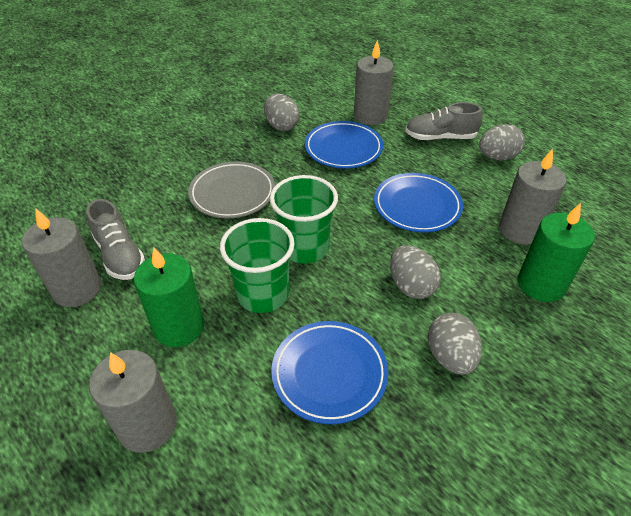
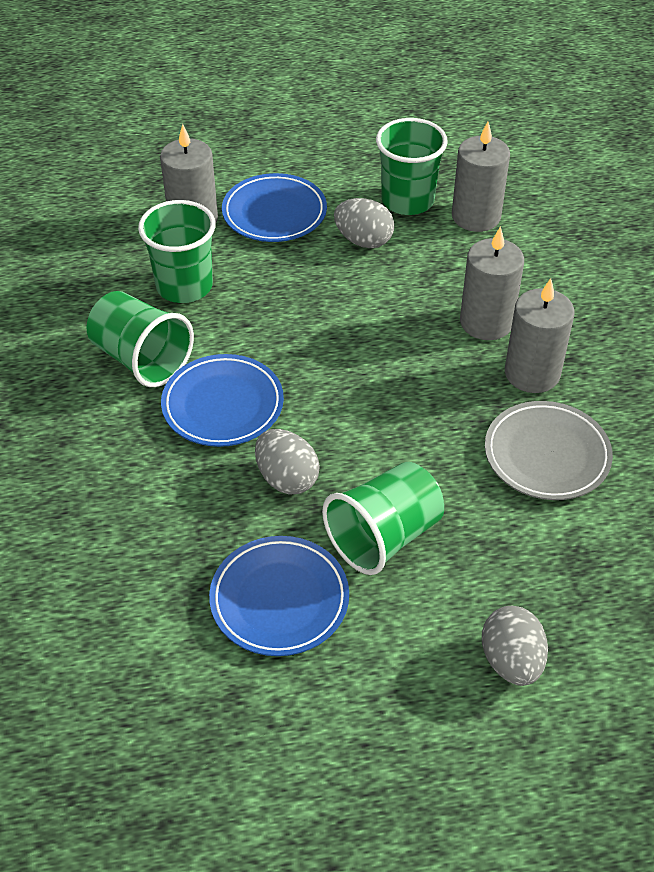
green candle: 2 -> 0
green cup: 2 -> 4
grey egg: 4 -> 3
grey shoe: 2 -> 0

